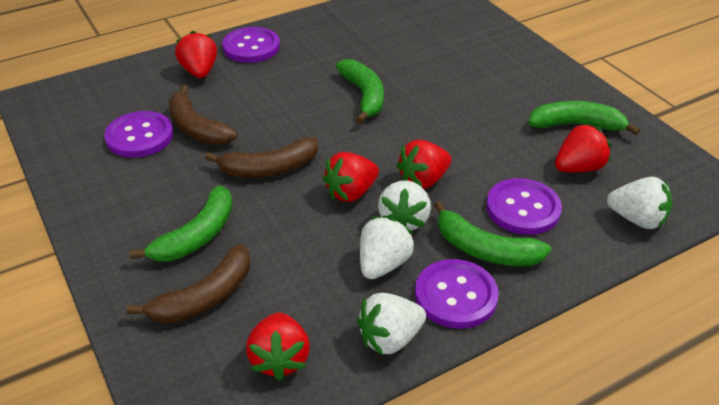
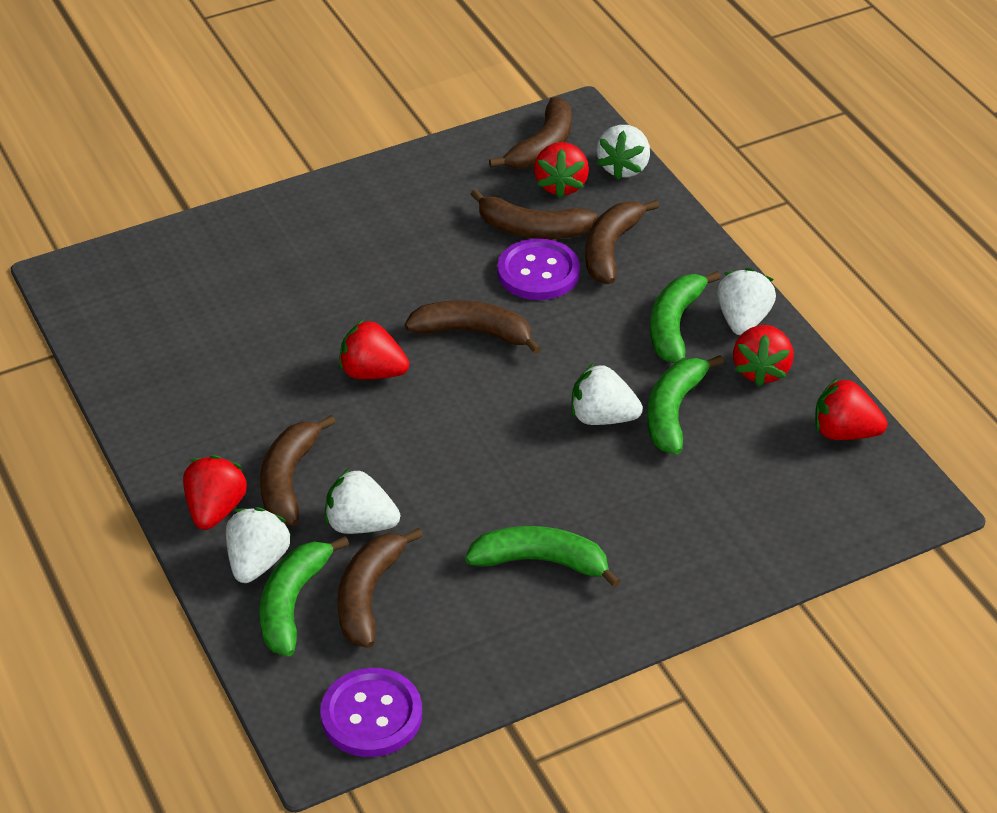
brown banana: 3 -> 6
purple button: 4 -> 2
white strawberry: 4 -> 5

